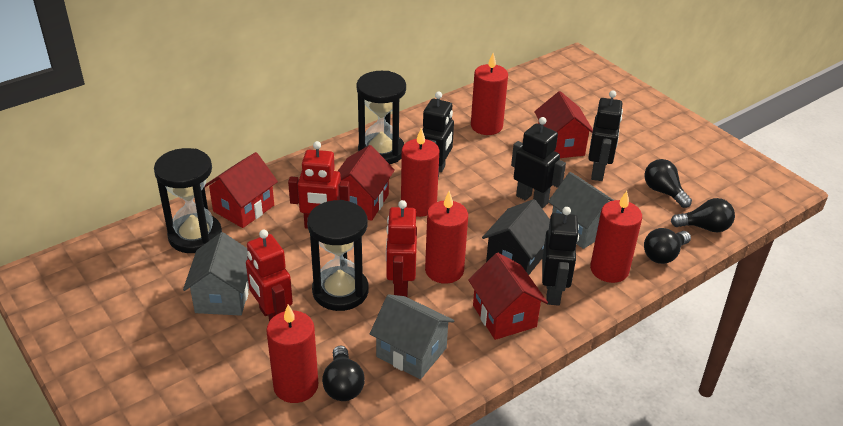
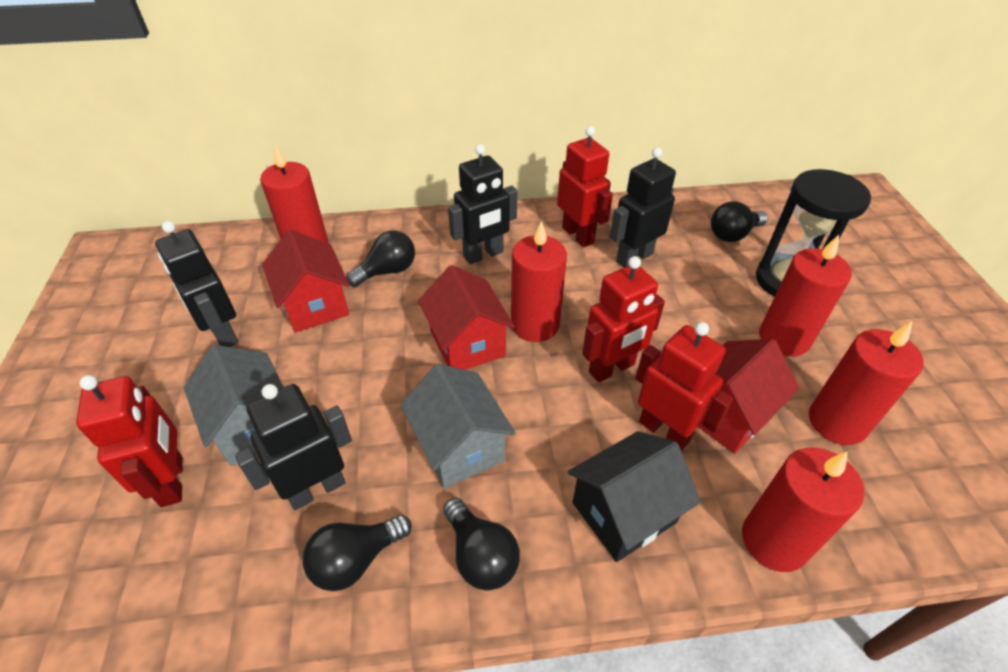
black hourglass: 3 -> 1
grey house: 3 -> 2
red house: 4 -> 3
red robot: 3 -> 4

